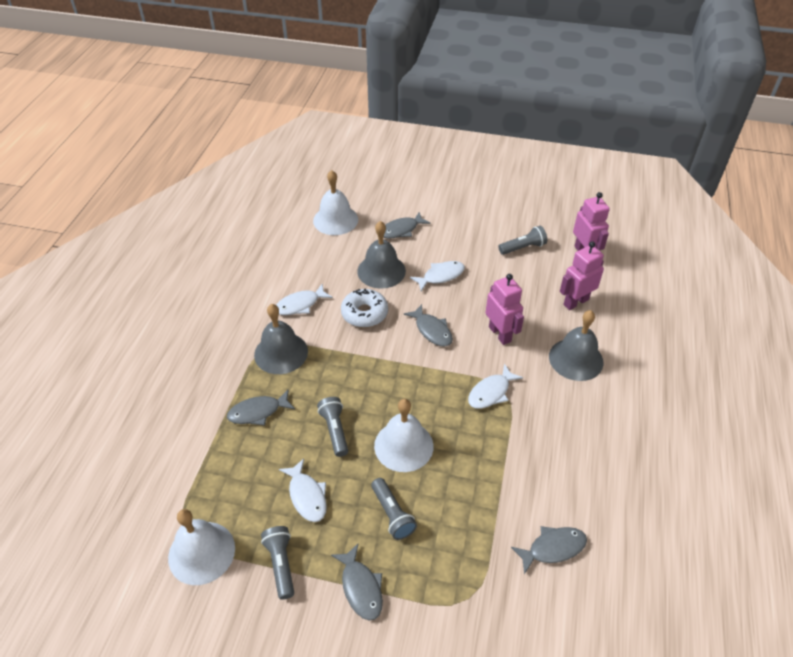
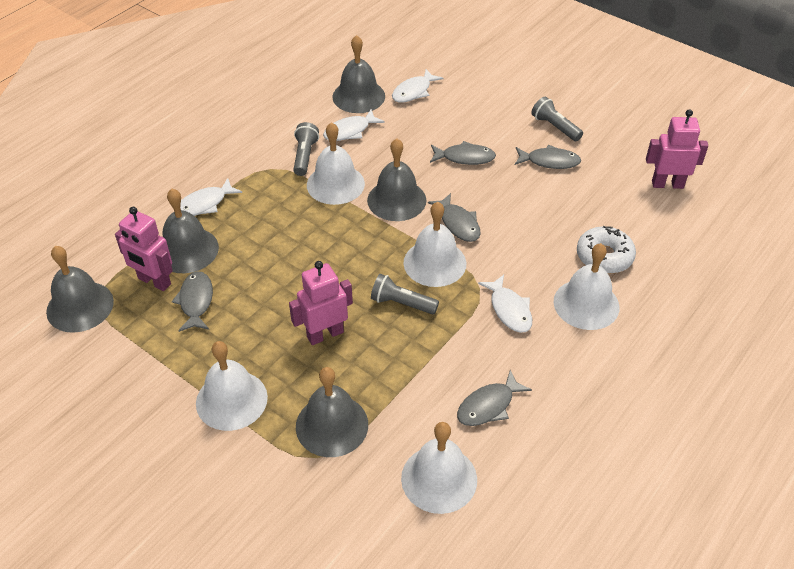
grey bell: 3 -> 5
grey flashlight: 4 -> 3
white bell: 3 -> 5

